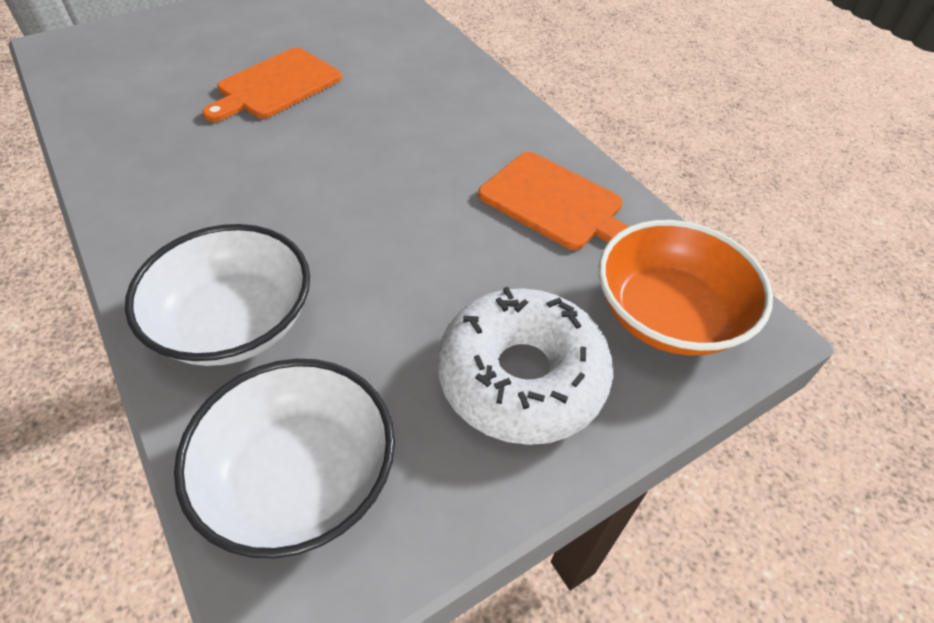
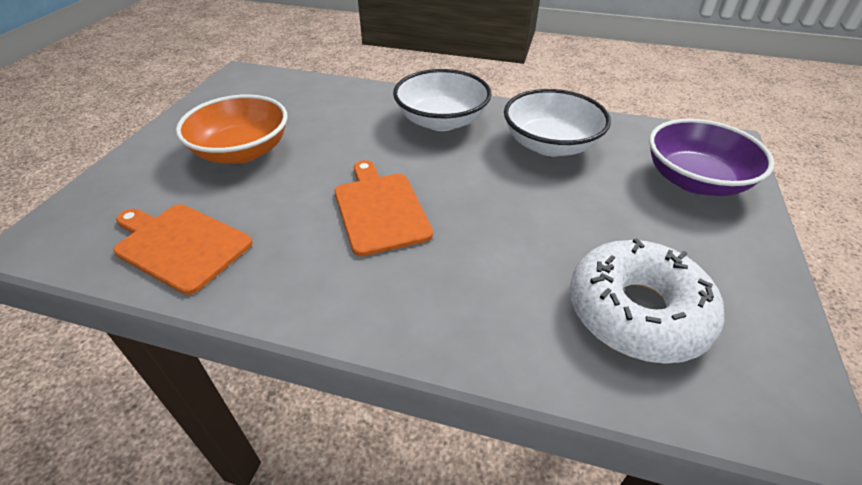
purple bowl: 0 -> 1

